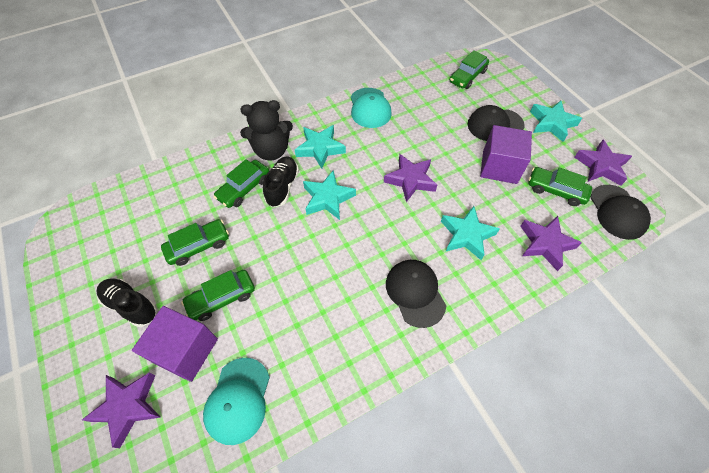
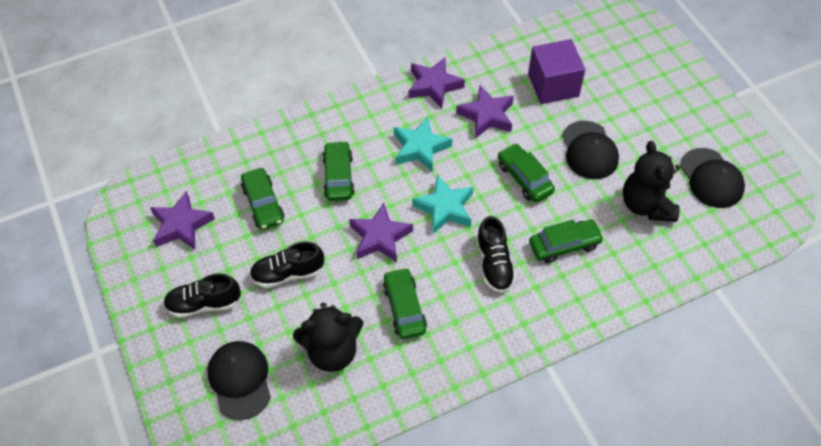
black shoe: 2 -> 3
black teddy bear: 1 -> 2
purple cube: 2 -> 1
turquoise cap: 2 -> 0
turquoise star: 4 -> 2

